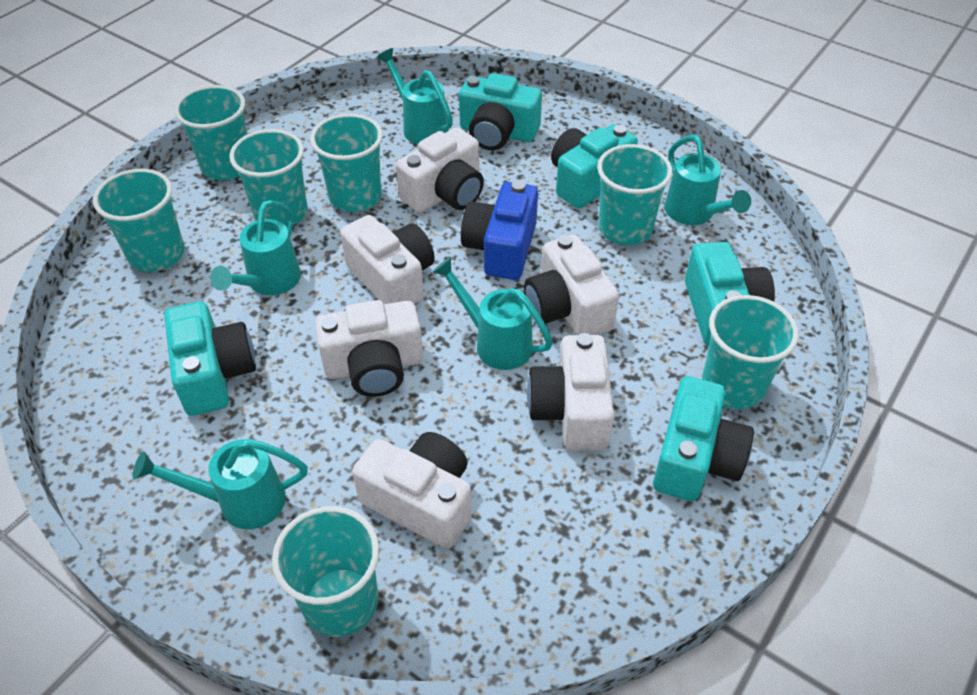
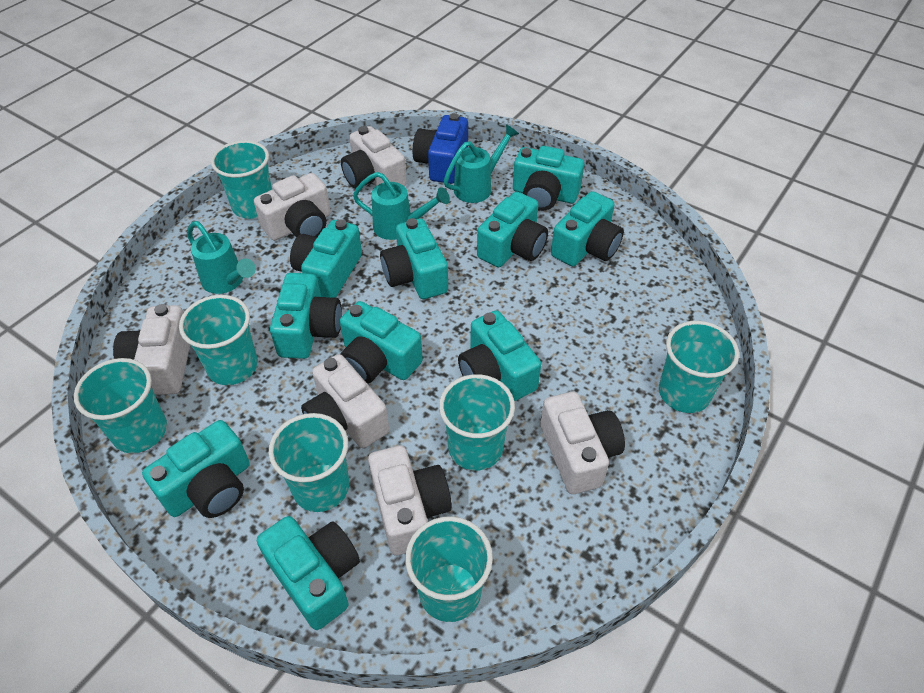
turquoise camera: 5 -> 10
turquoise watering can: 5 -> 3

